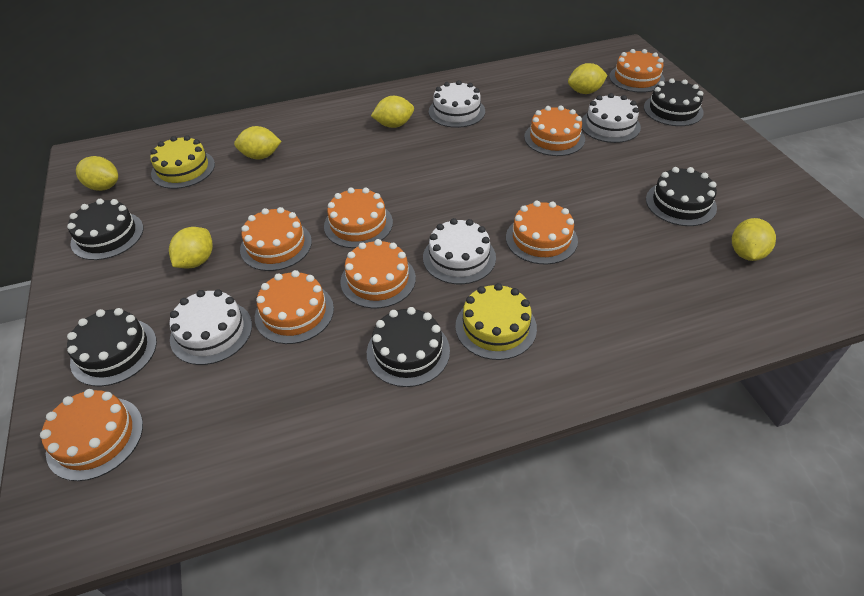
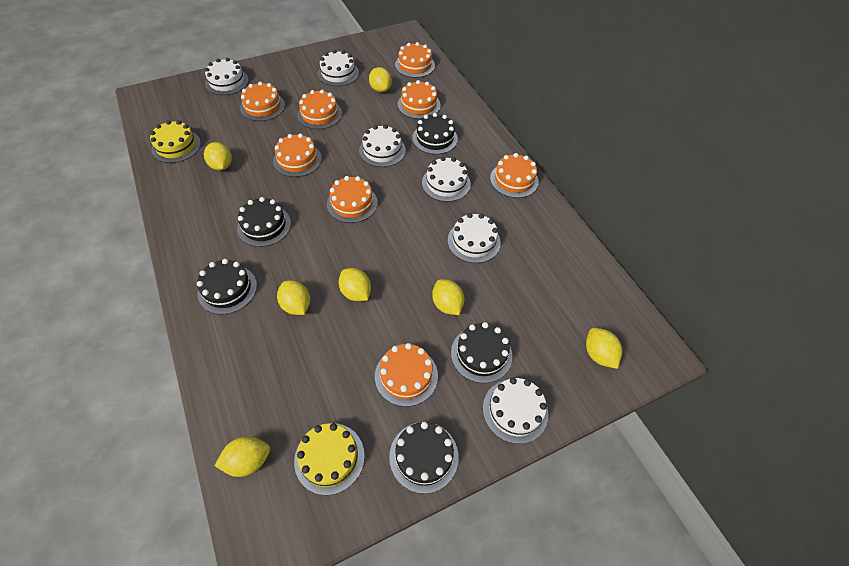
white cake: 4 -> 6
yellow lemon: 6 -> 7

